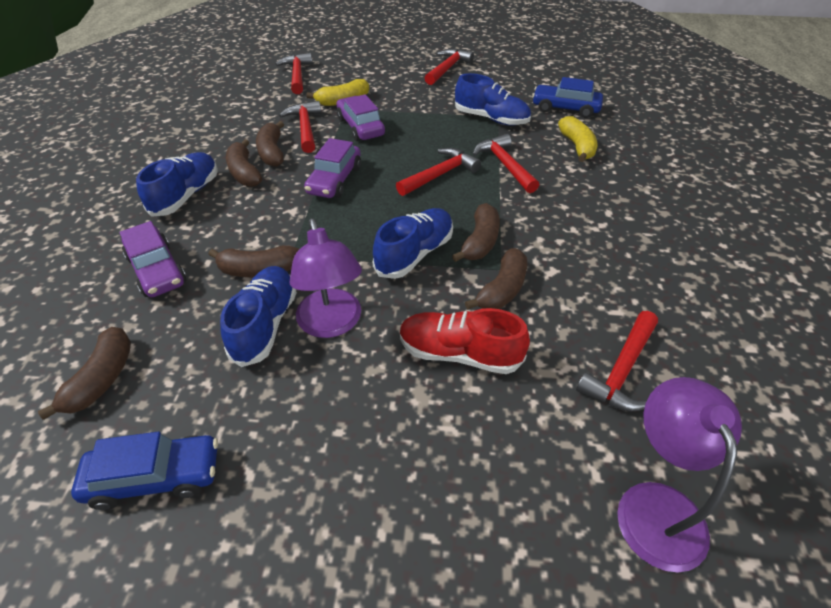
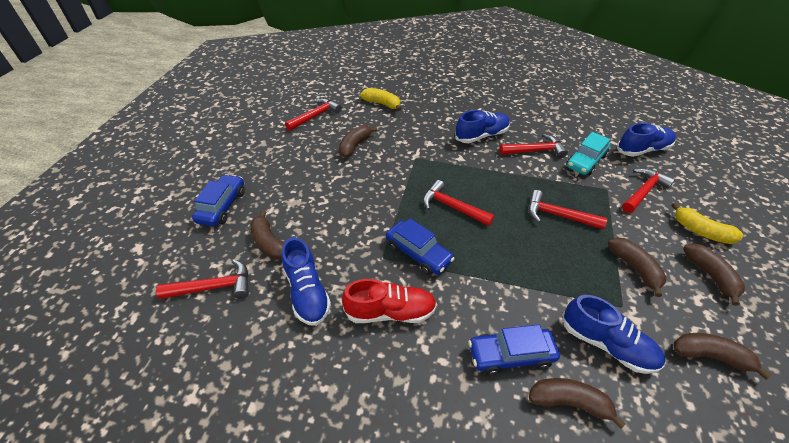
blue car: 2 -> 3
purple car: 3 -> 0
purple lamp: 2 -> 0
turquoise car: 0 -> 1

